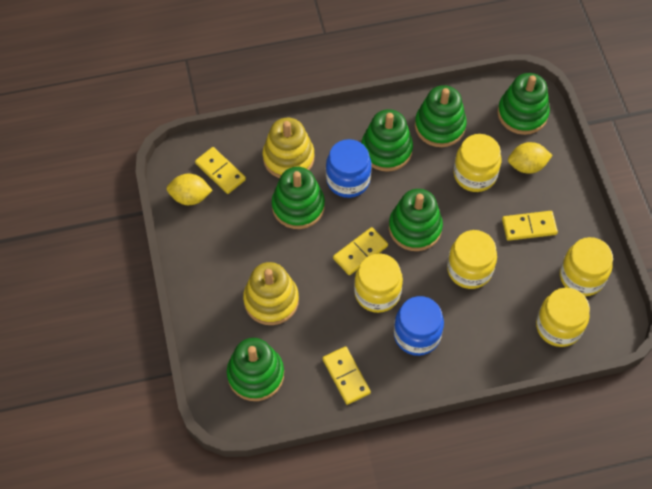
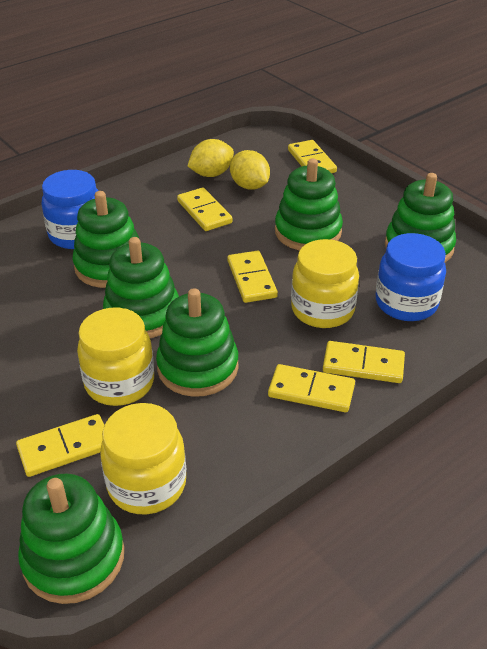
yellow domino: 4 -> 6
yellow jar: 5 -> 3
yellow stacking toy: 2 -> 0

